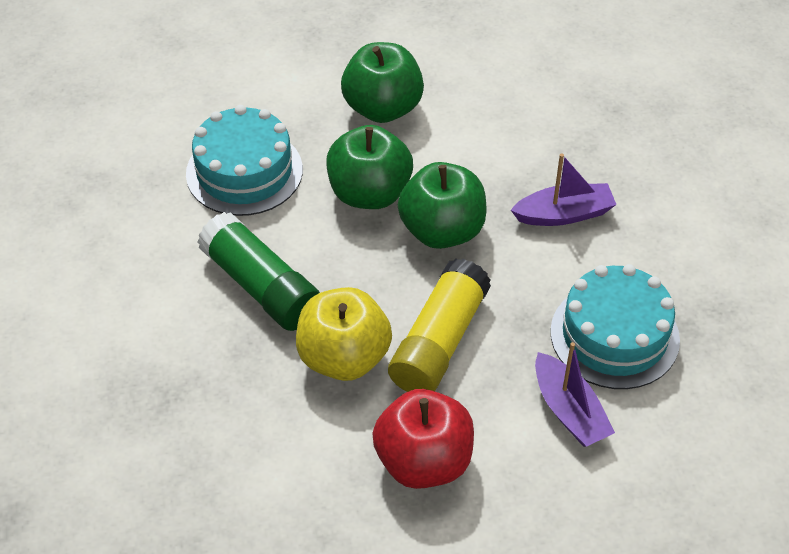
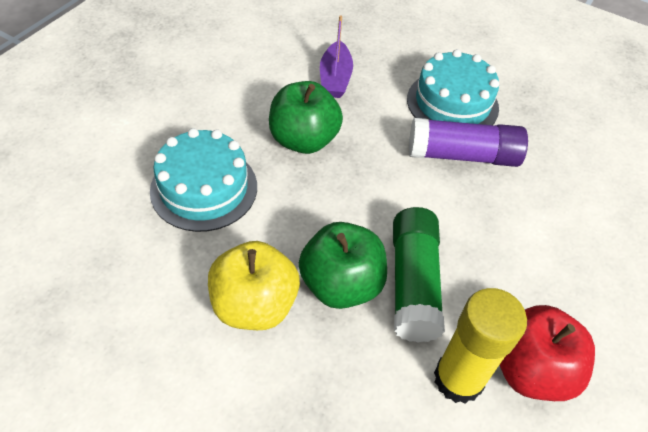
green apple: 3 -> 2
purple boat: 2 -> 1
purple glue stick: 0 -> 1

